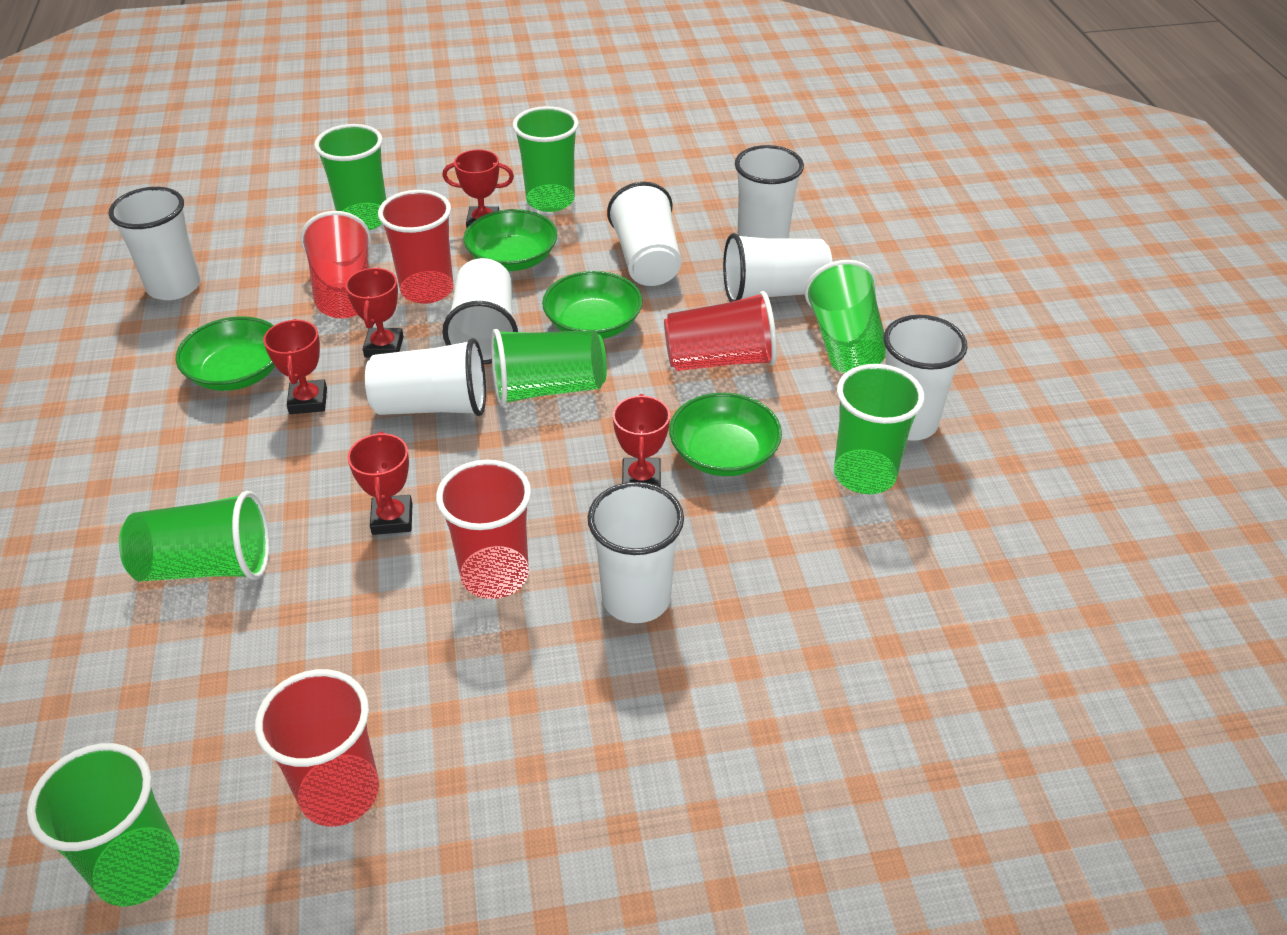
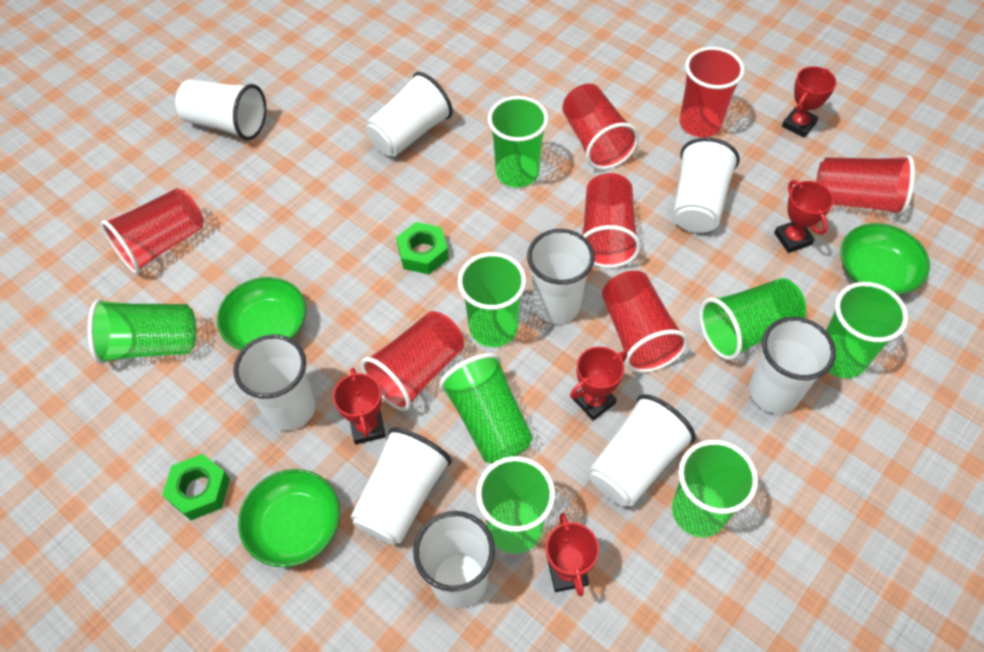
green bowl: 4 -> 3
green cup: 7 -> 8
green nut: 0 -> 2
red cup: 5 -> 7
white cup: 8 -> 9

